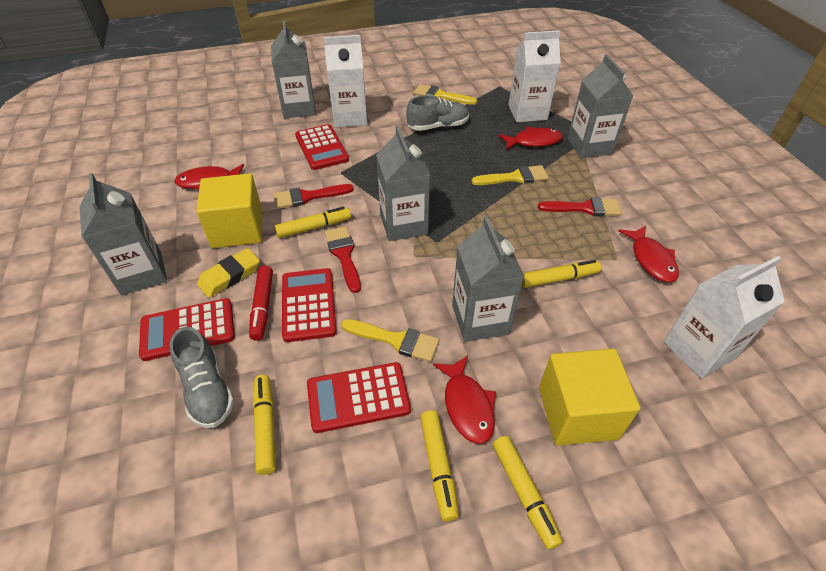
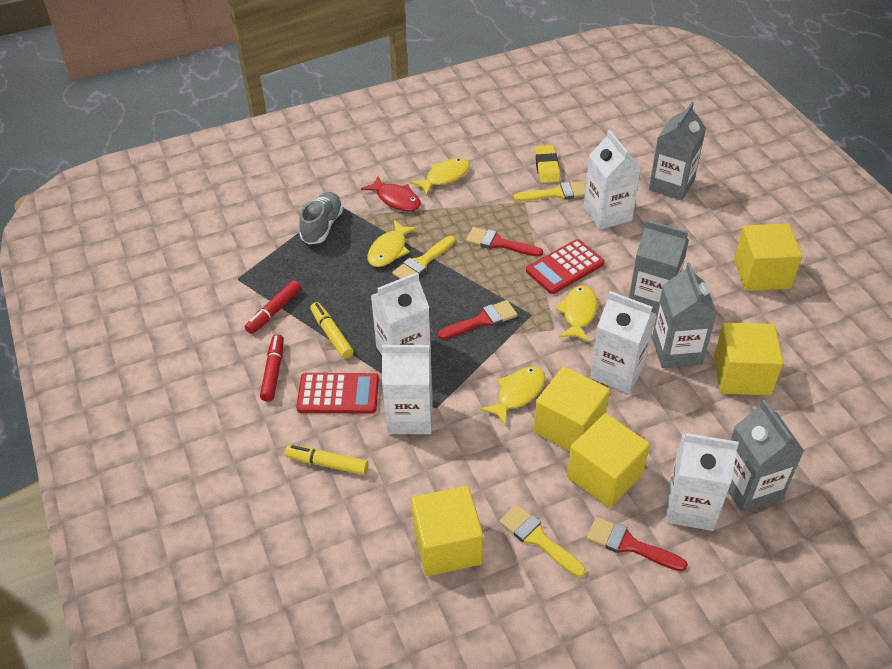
grey carton: 5 -> 4
grey shoe: 2 -> 1
red calculator: 4 -> 2
red fish: 4 -> 1
red marker: 1 -> 2
white carton: 3 -> 5
yellow cube: 2 -> 5
yellow fish: 0 -> 4
yellow marker: 5 -> 2

